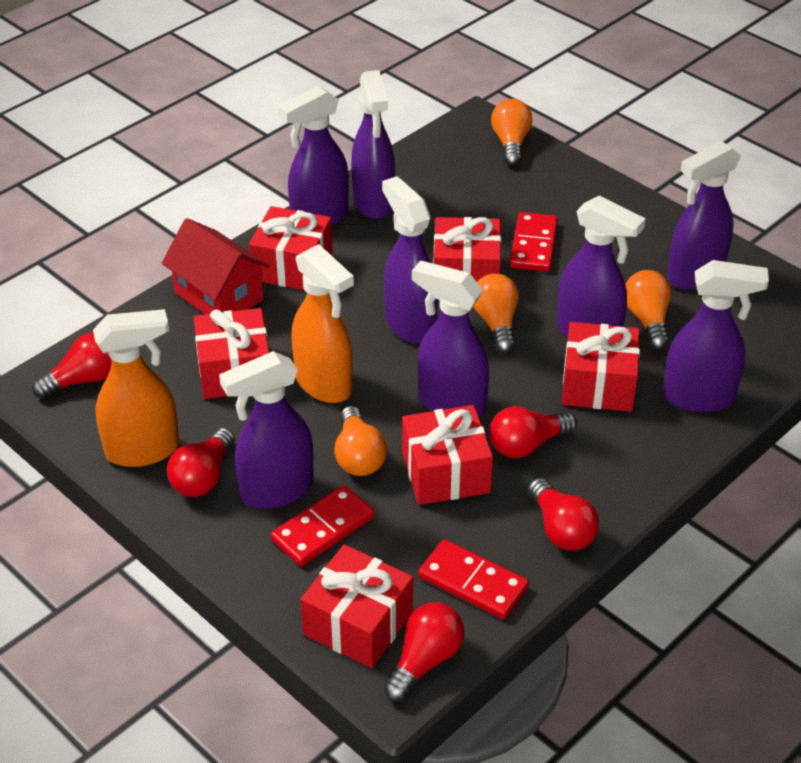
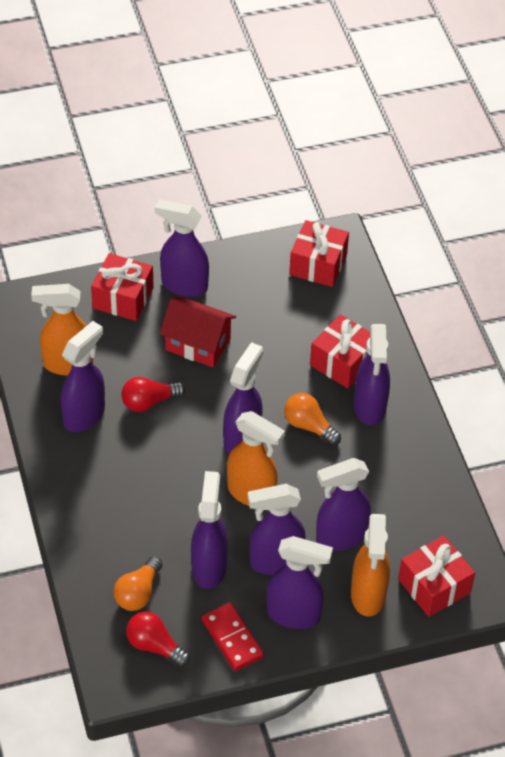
orange light bulb: 4 -> 2
orange spray bottle: 2 -> 3
red domino: 3 -> 1
red gift: 6 -> 4
red light bulb: 5 -> 2

